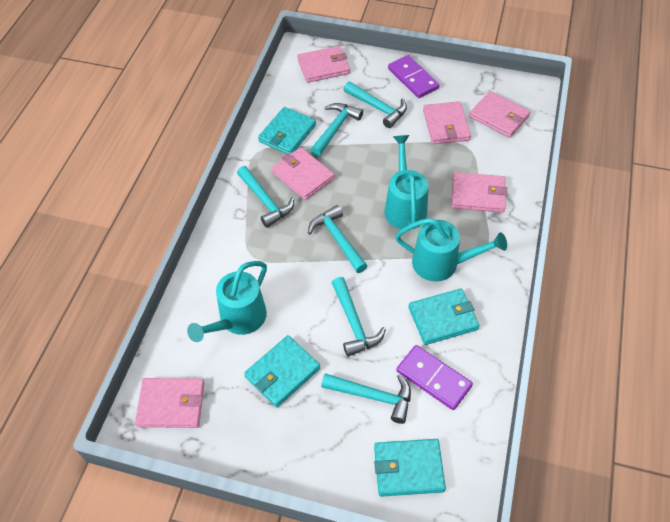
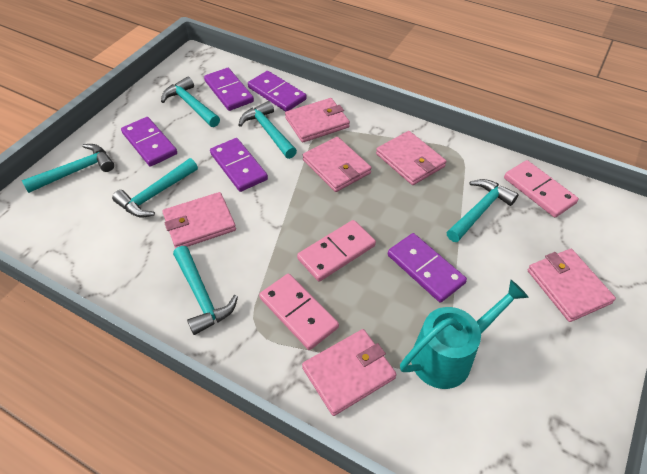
pink domino: 0 -> 3
purple domino: 2 -> 5
turquoise wallet: 4 -> 0
turquoise watering can: 3 -> 1

